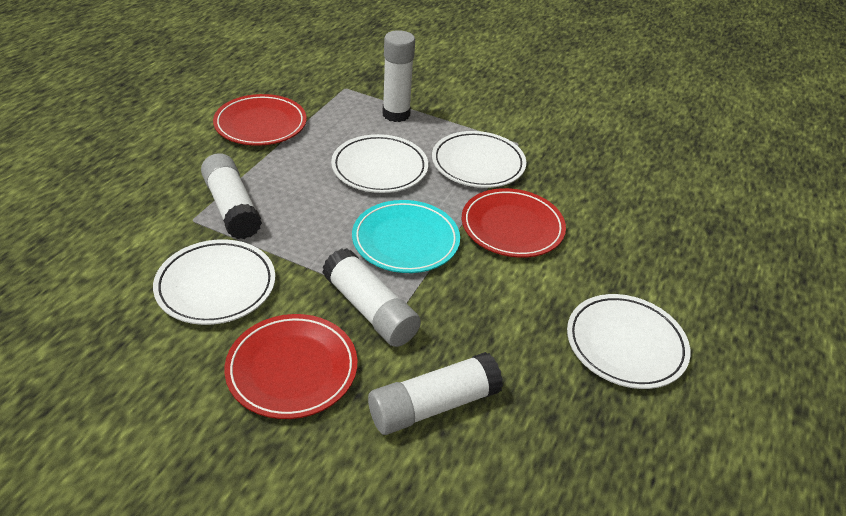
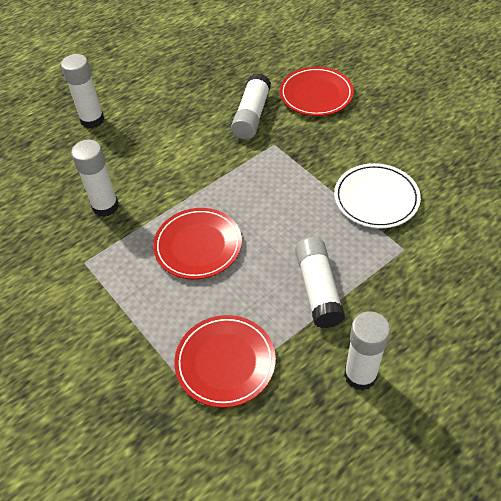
turquoise plate: 1 -> 0
white glue stick: 4 -> 5
white plate: 4 -> 1

